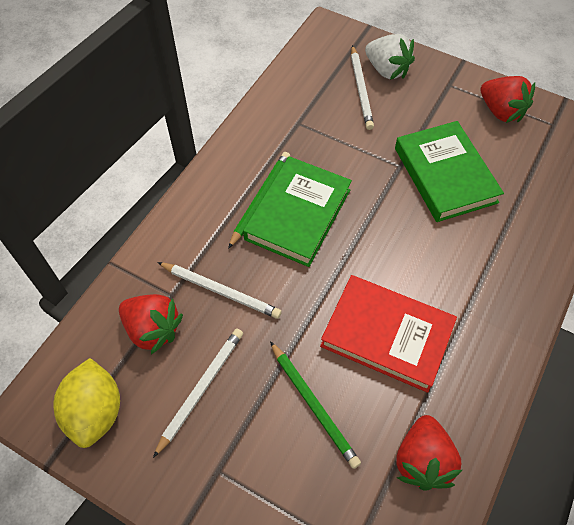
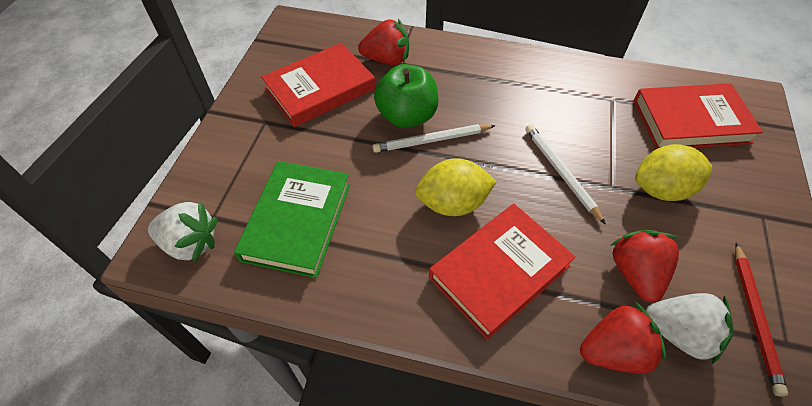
green apple: 0 -> 1
green book: 2 -> 1
green pencil: 2 -> 0
red book: 1 -> 3
red pencil: 0 -> 1
white pencil: 3 -> 2
white strawberry: 1 -> 2
yellow lemon: 1 -> 2

